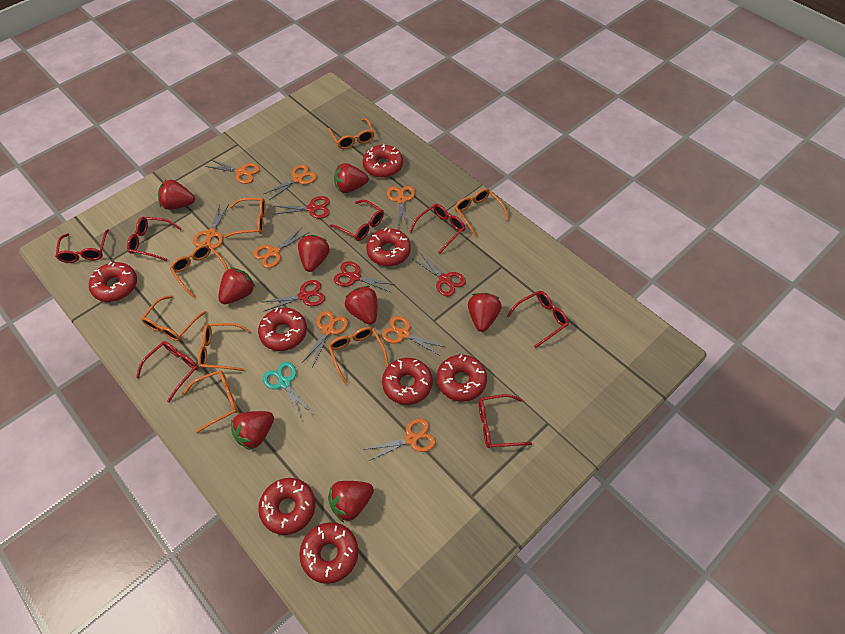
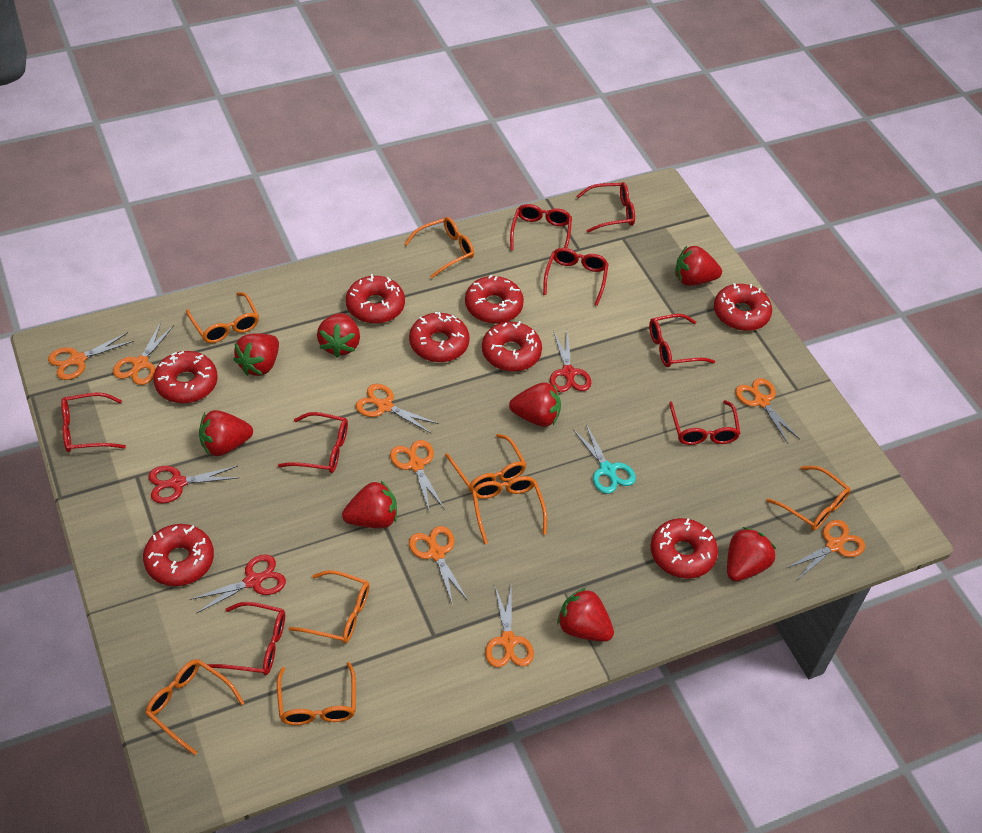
red glasses: 7 -> 8
red scissors: 4 -> 3

